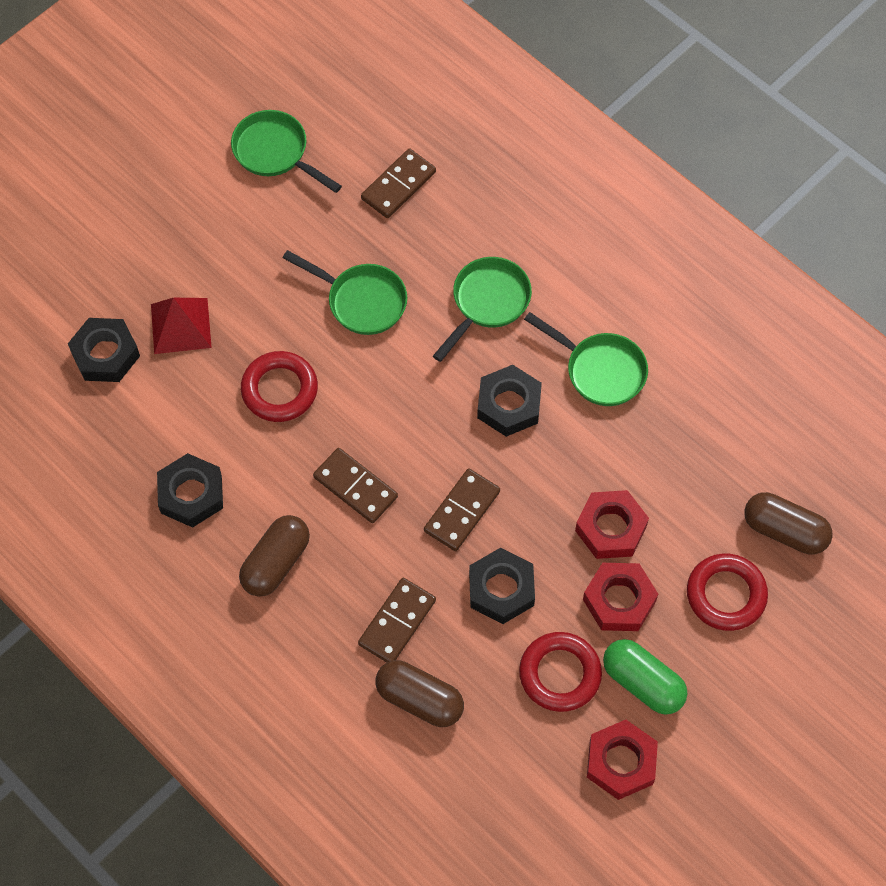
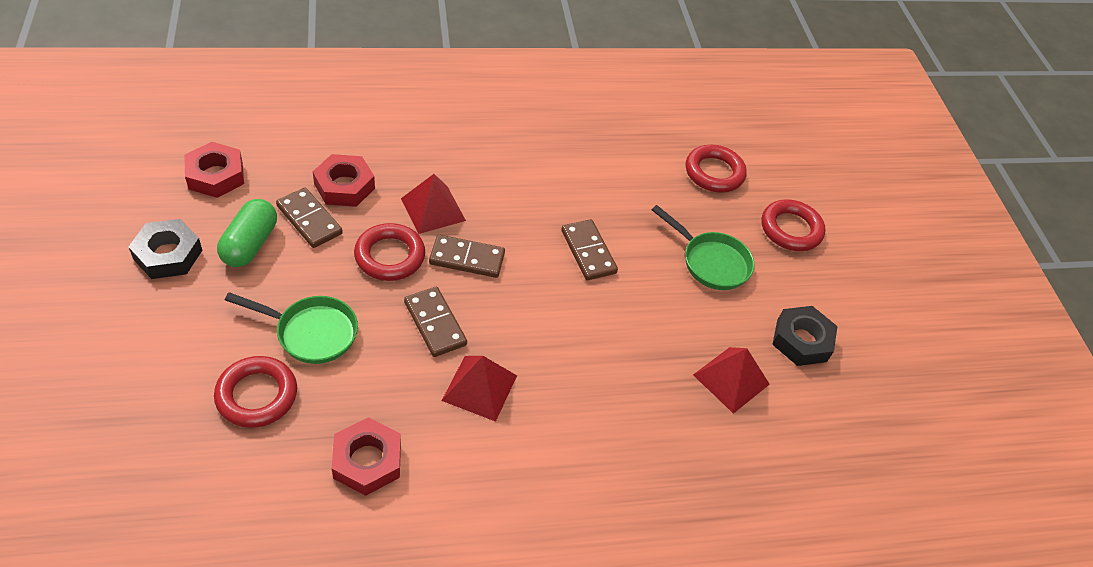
black nut: 4 -> 2
brown capsule: 3 -> 0
green pan: 4 -> 2
red pyramid: 1 -> 3
red ring: 3 -> 4

